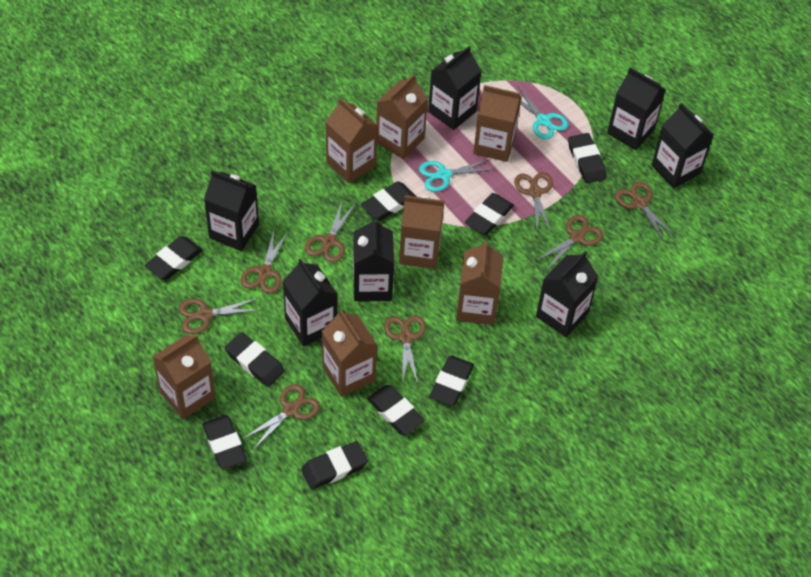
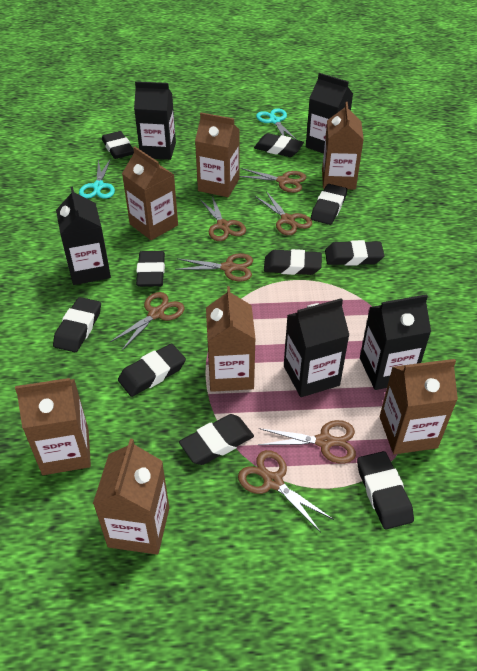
black carton: 7 -> 5
black eraser: 9 -> 10
brown scissors: 8 -> 7

